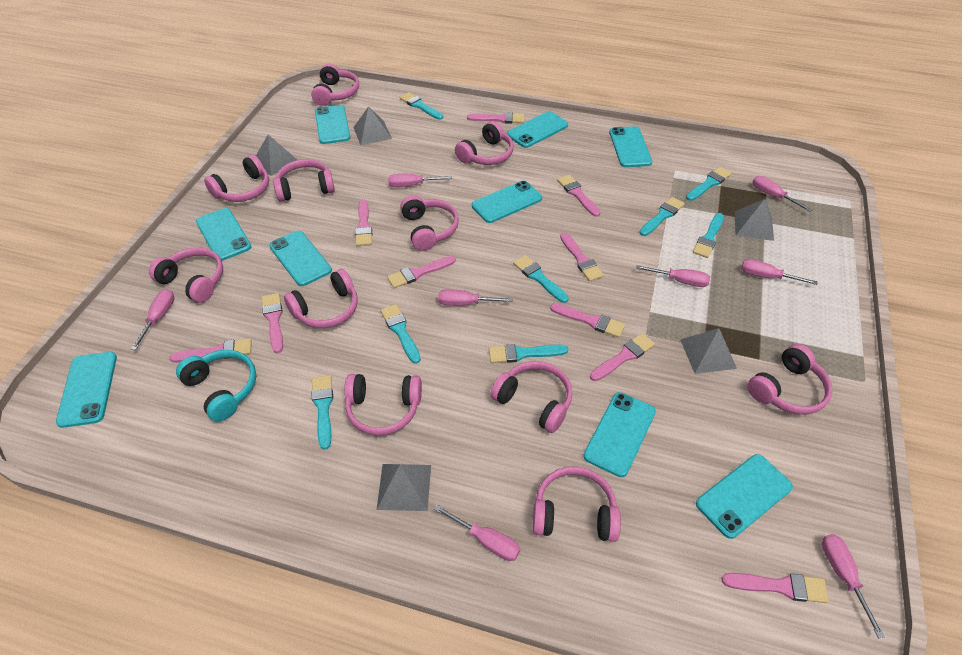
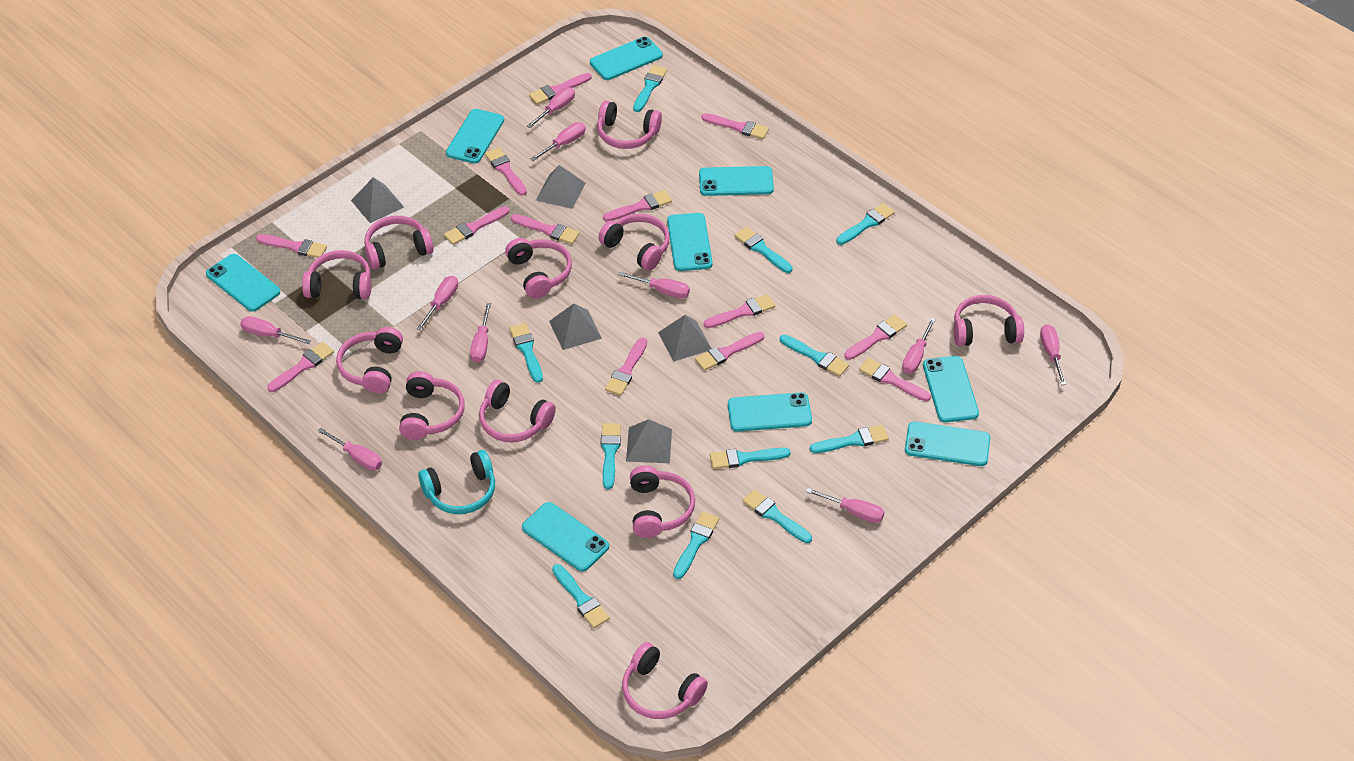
pink brush: 10 -> 13
pink screwdriver: 8 -> 10
turquoise brush: 8 -> 11

